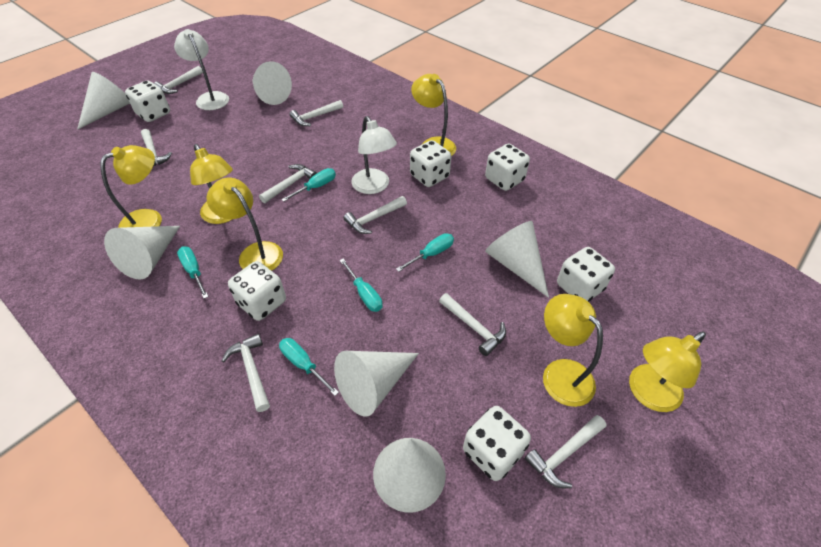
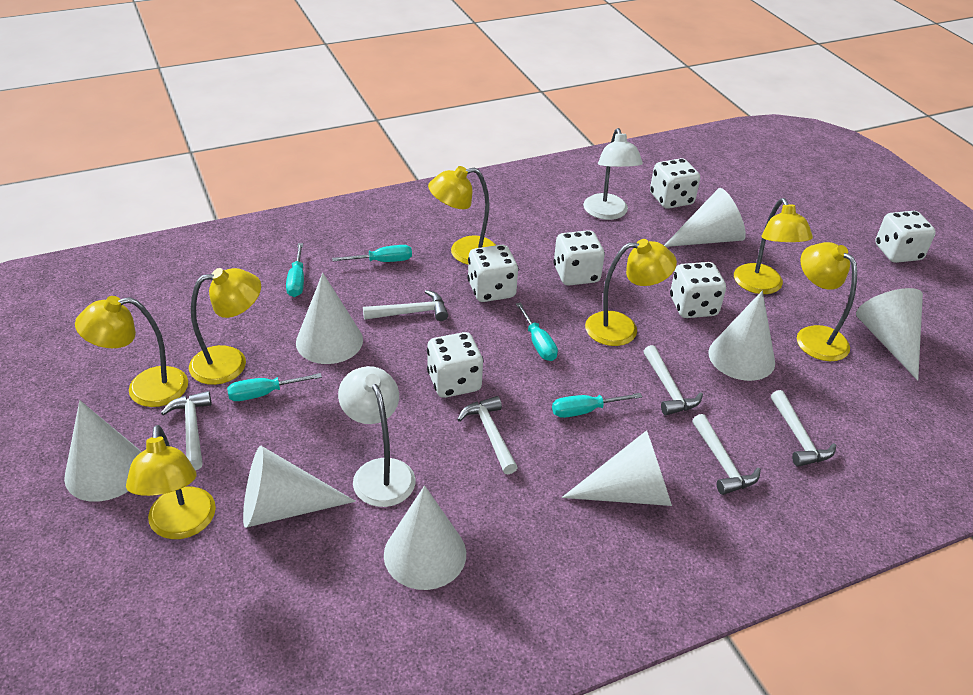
white cone: 6 -> 8
white hammer: 8 -> 6
yellow lamp: 6 -> 7

